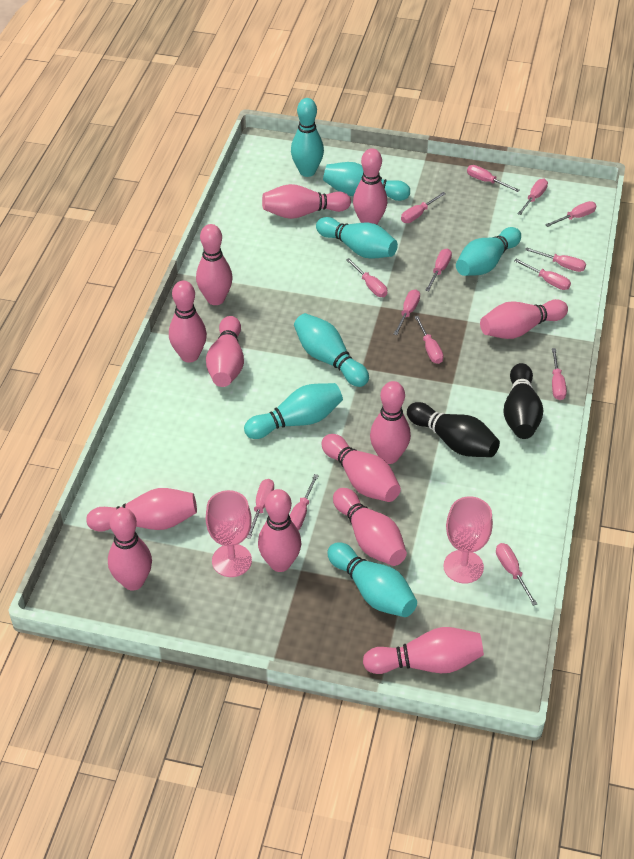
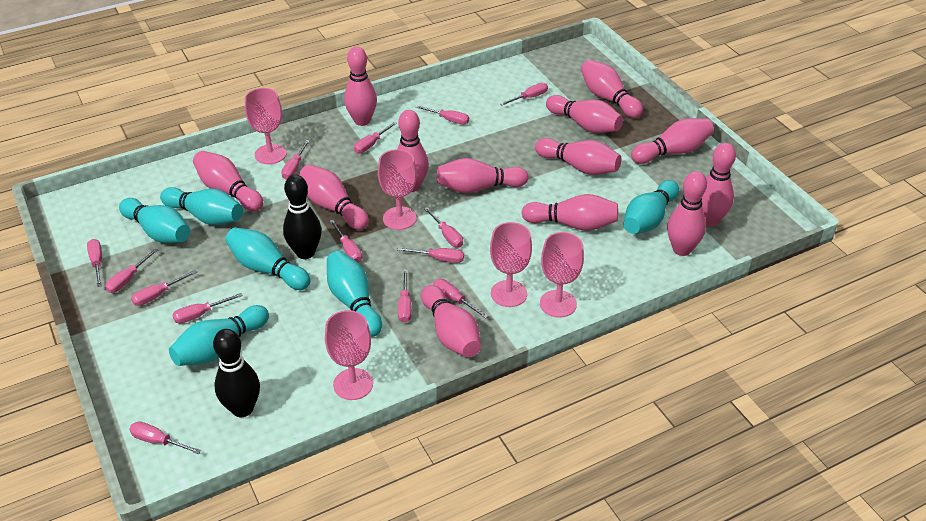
pink goblet: 2 -> 5
turquoise bowling pin: 7 -> 6

